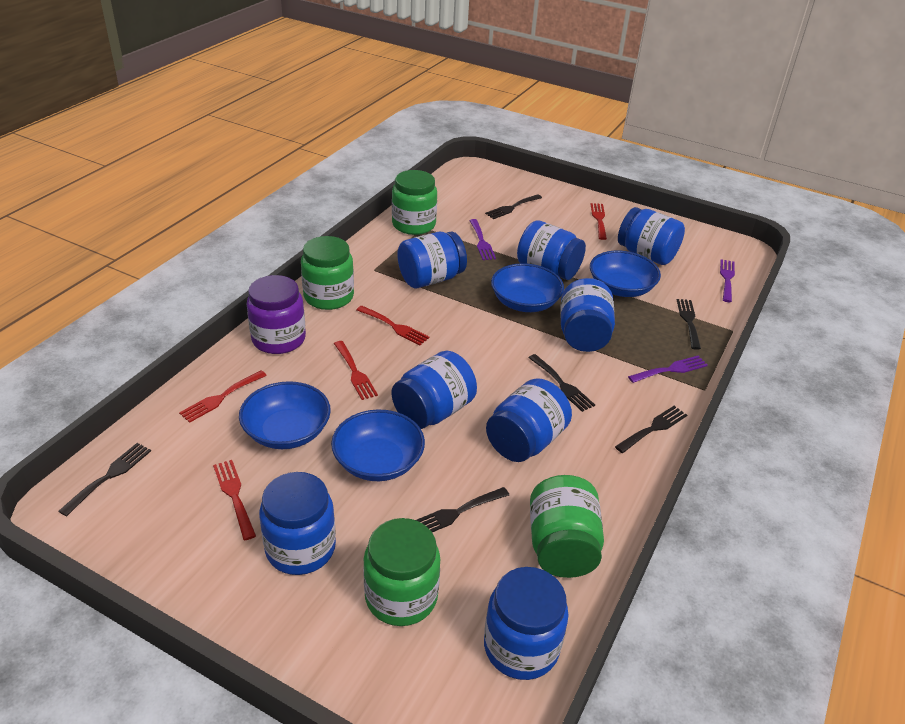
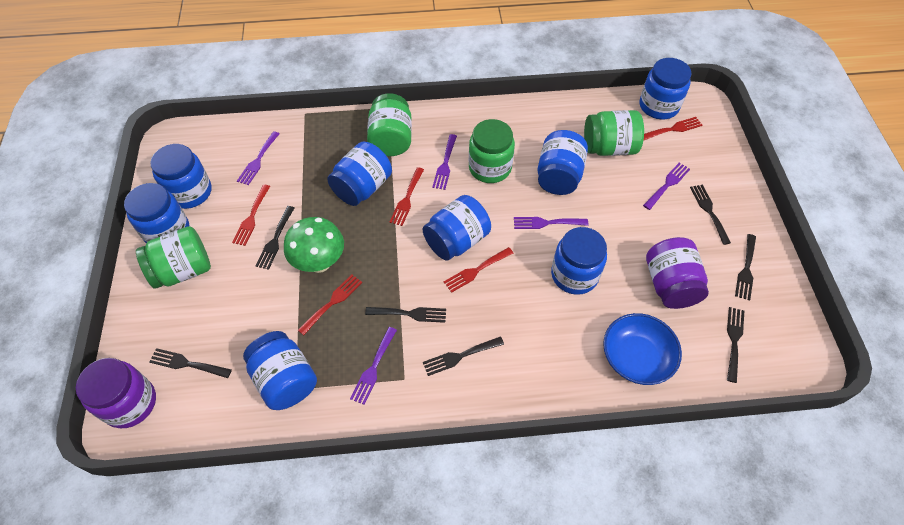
black fork: 6 -> 7
blue bowl: 4 -> 1
green mushroom: 0 -> 1
purple fork: 3 -> 5
purple jar: 1 -> 2

